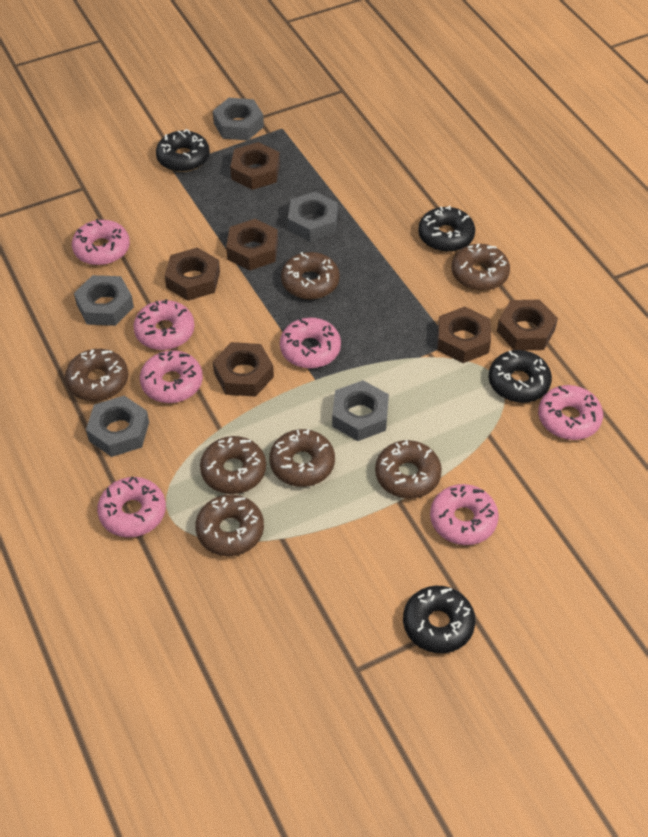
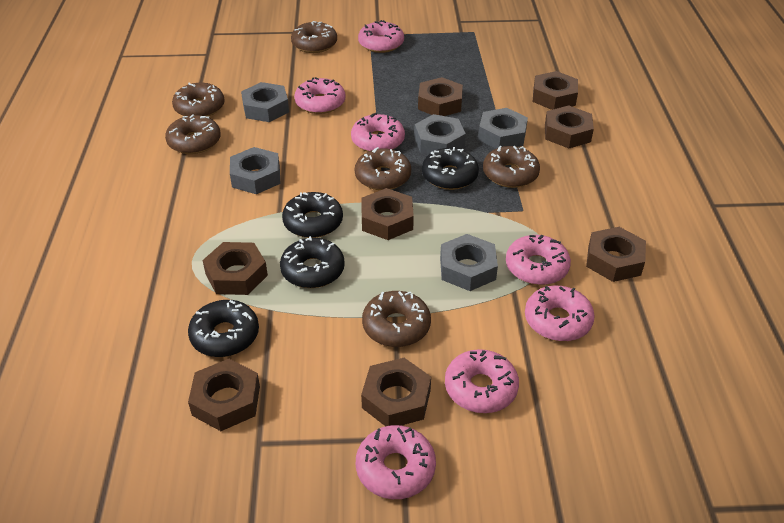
brown donut: 7 -> 6
brown nut: 6 -> 8

